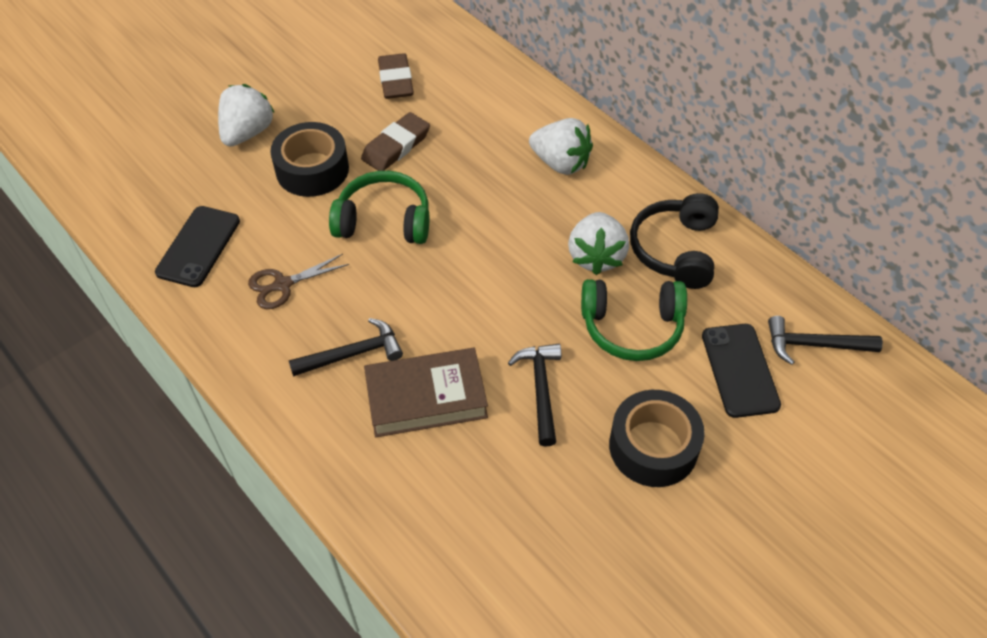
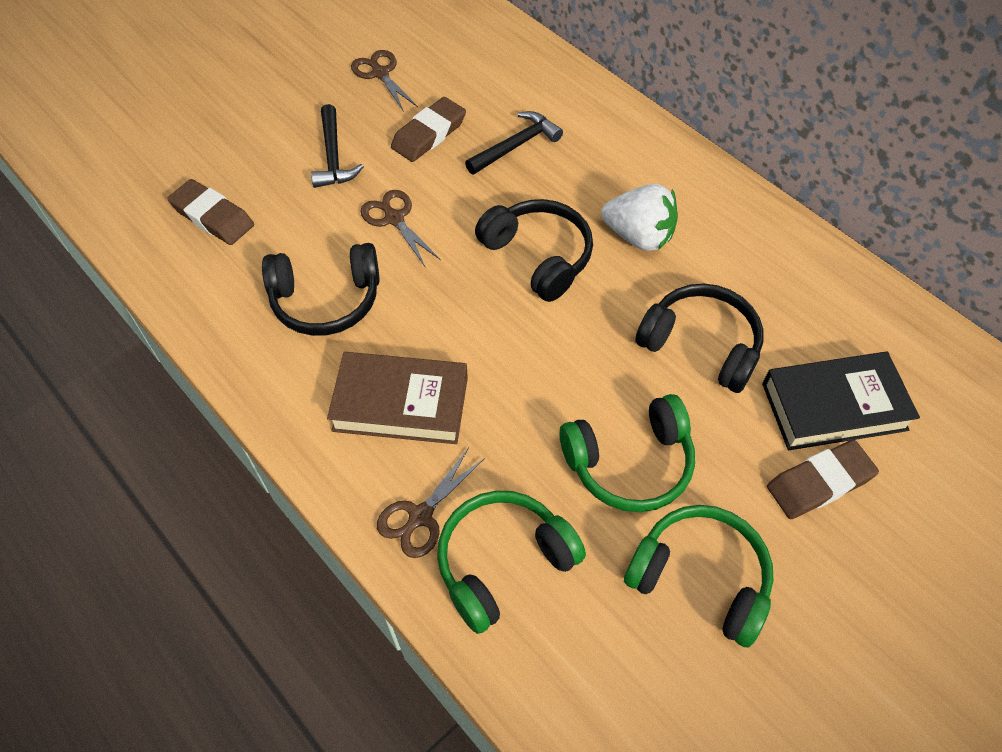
black book: 0 -> 1
black hammer: 3 -> 2
black headphones: 1 -> 3
black phone: 2 -> 0
black tape: 2 -> 0
brown eraser: 2 -> 3
brown scissors: 1 -> 3
green headphones: 2 -> 3
white strawberry: 3 -> 1

